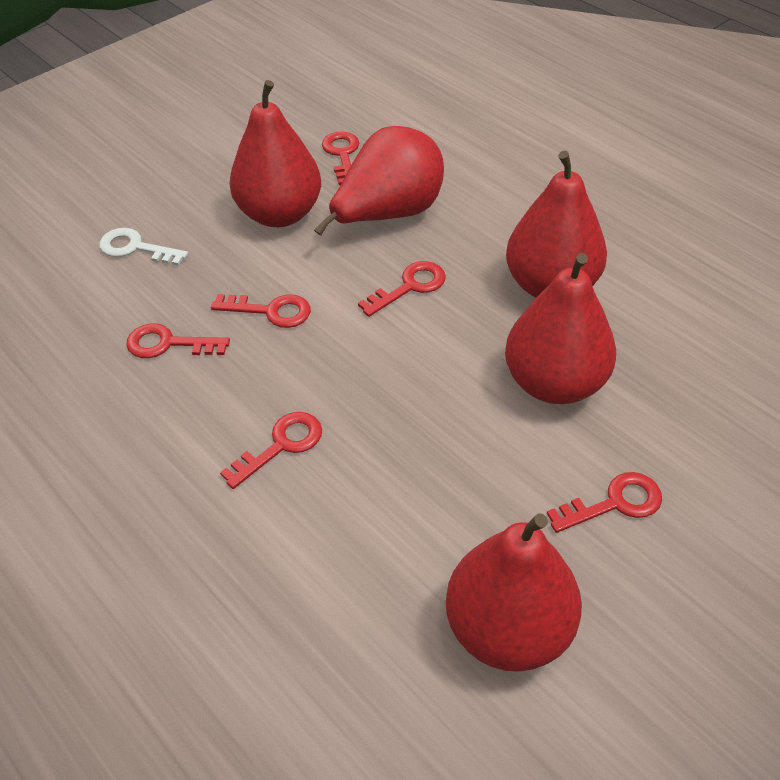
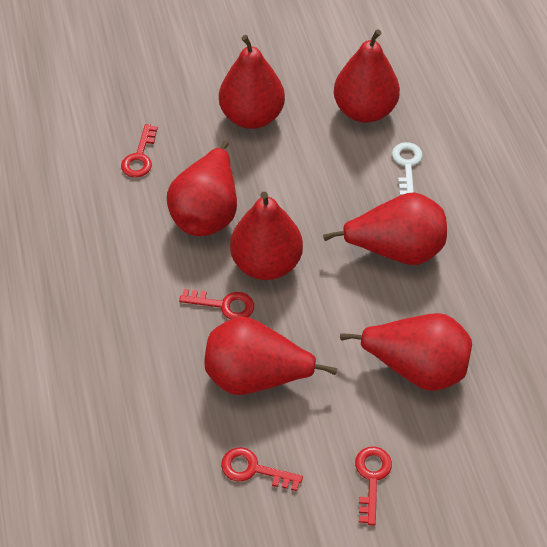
red key: 6 -> 4
red pear: 5 -> 7

